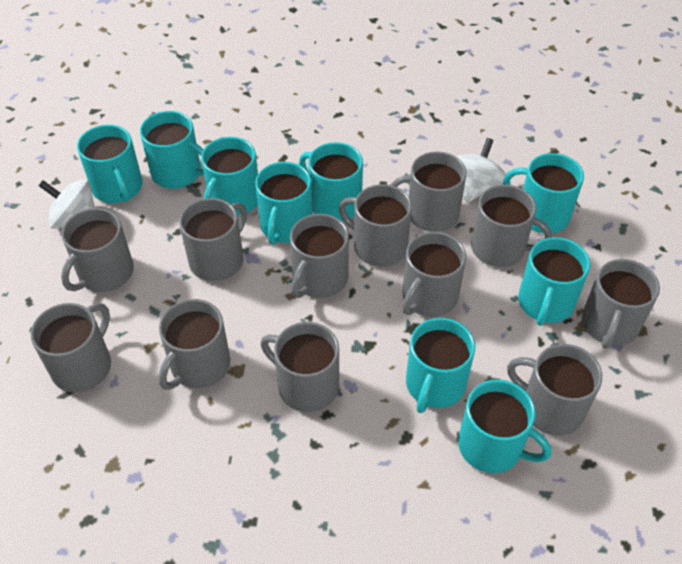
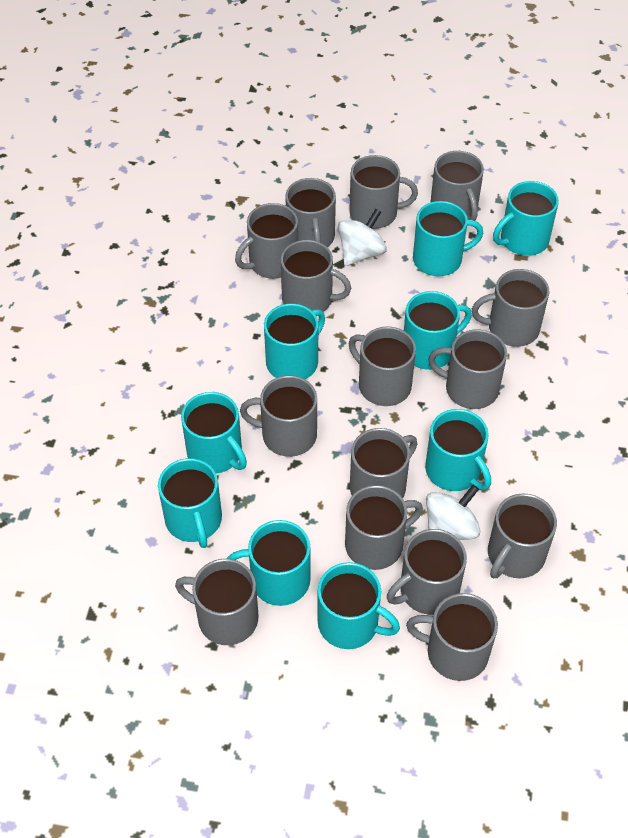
grey mug: 12 -> 15

